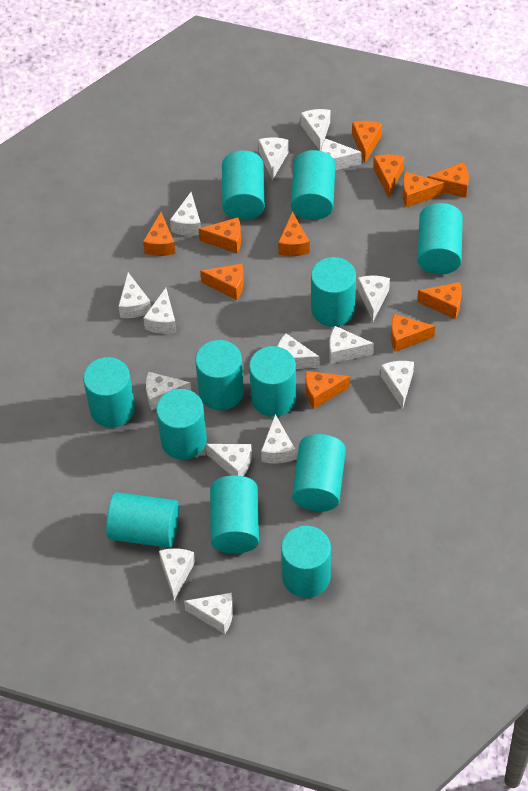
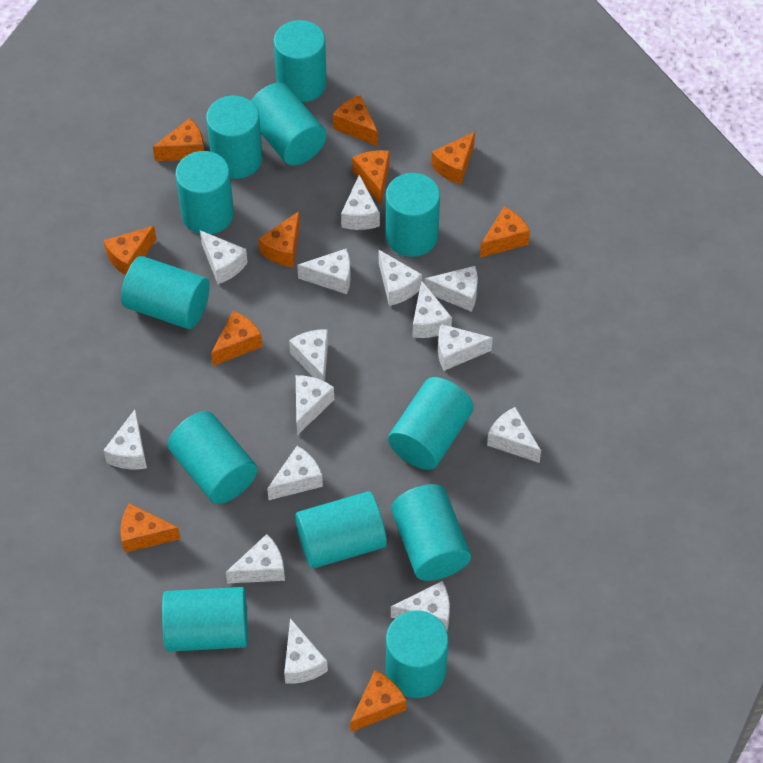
orange cheese: 11 -> 10

